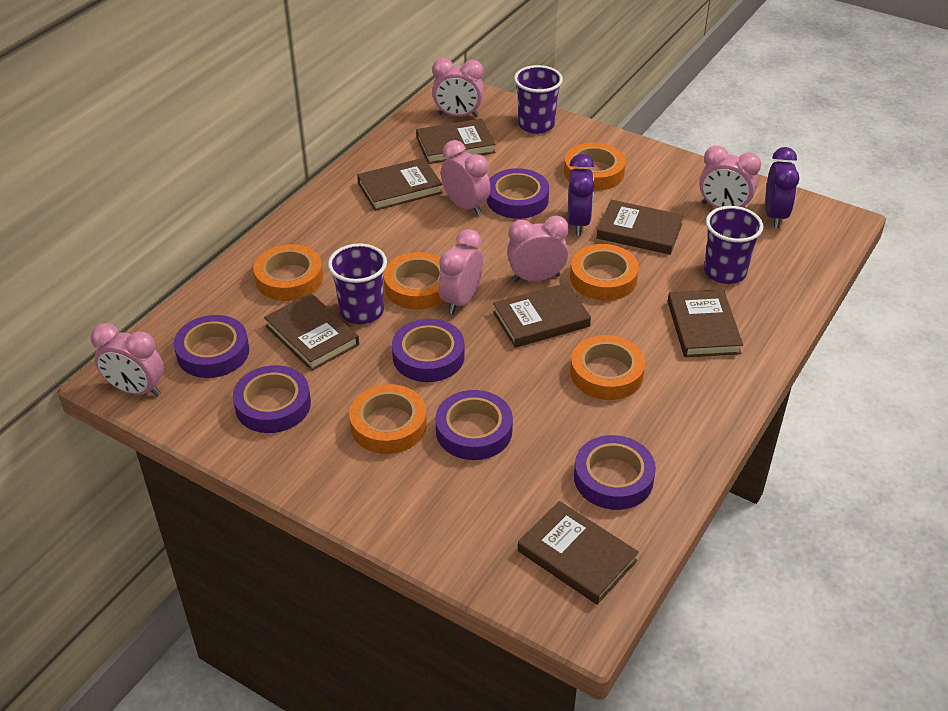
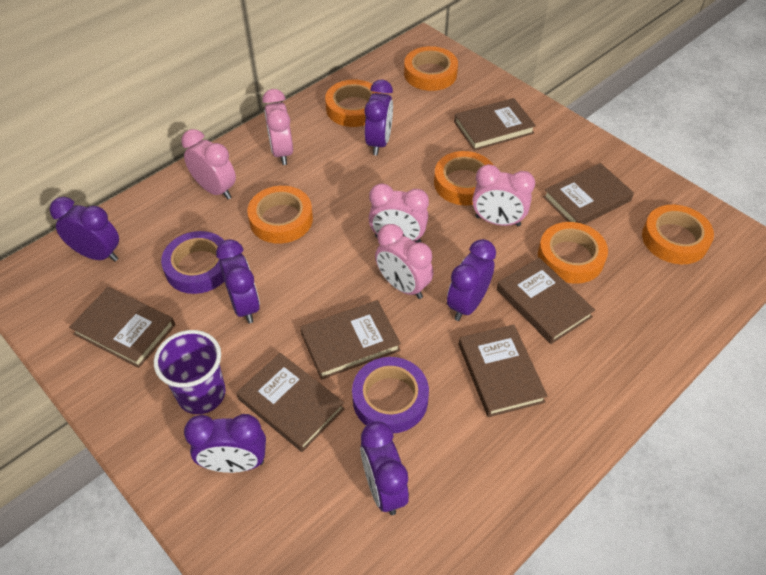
pink clock: 6 -> 5
purple clock: 2 -> 6
purple cup: 3 -> 1
purple tape: 6 -> 2

